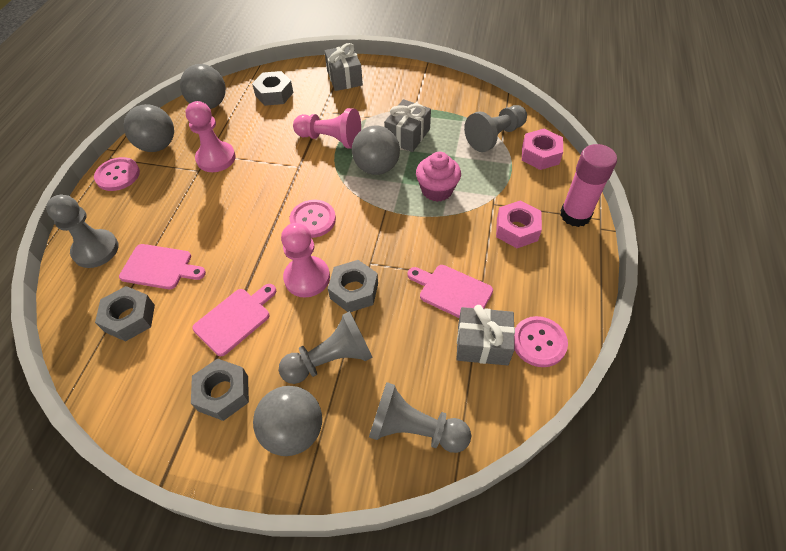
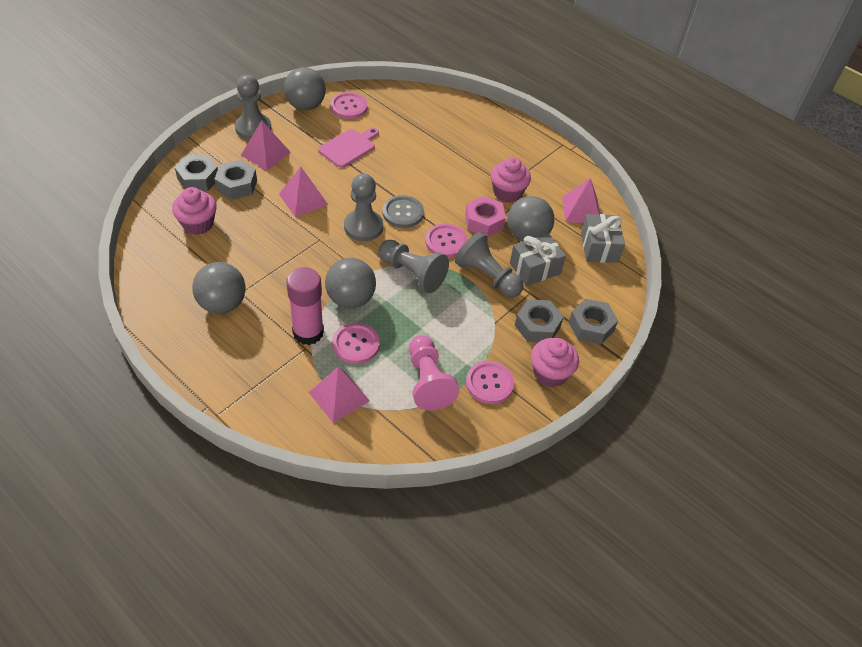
grey button: 0 -> 1
grey gift: 3 -> 2
pink button: 3 -> 4
pink cupcake: 1 -> 3
pink cutting board: 3 -> 1
pink nut: 2 -> 1
pink pawn: 3 -> 1
pink pyramid: 0 -> 4

